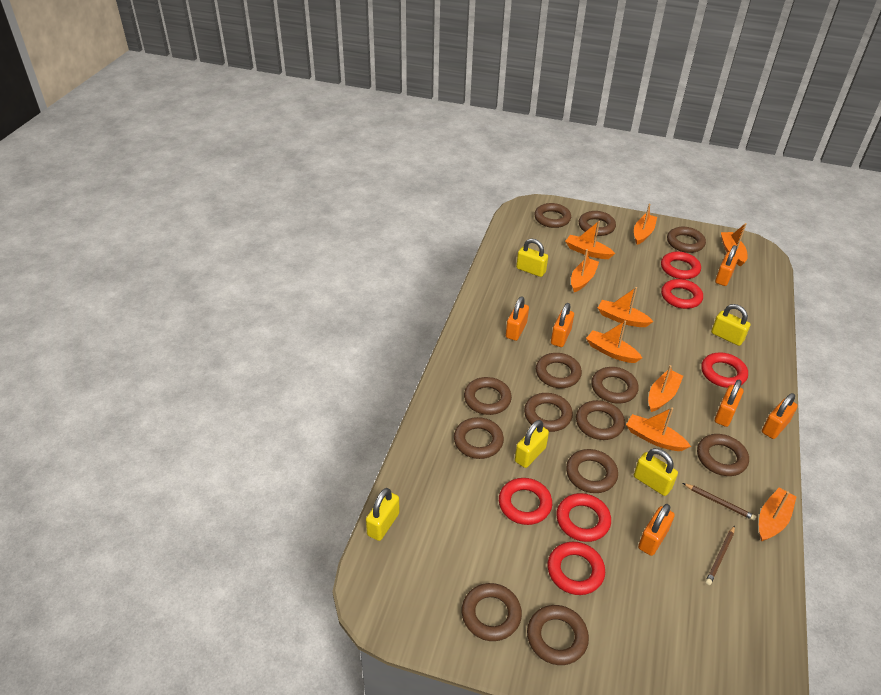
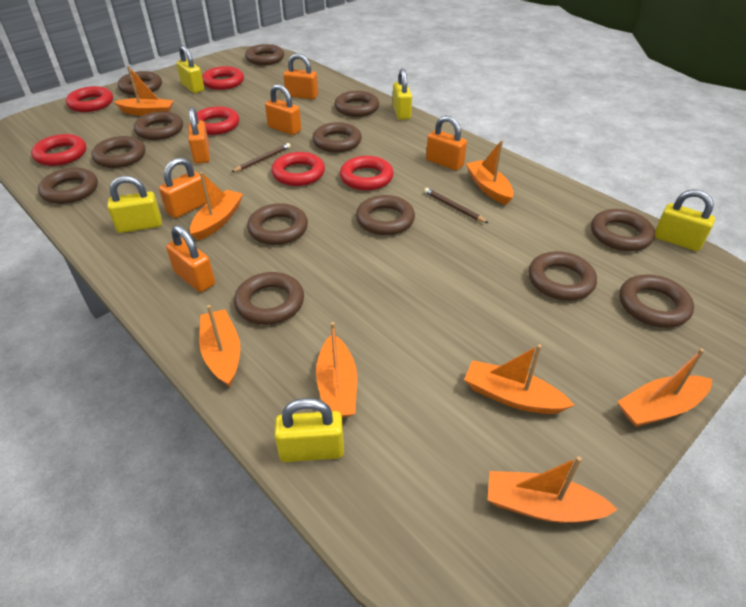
orange boat: 9 -> 8

